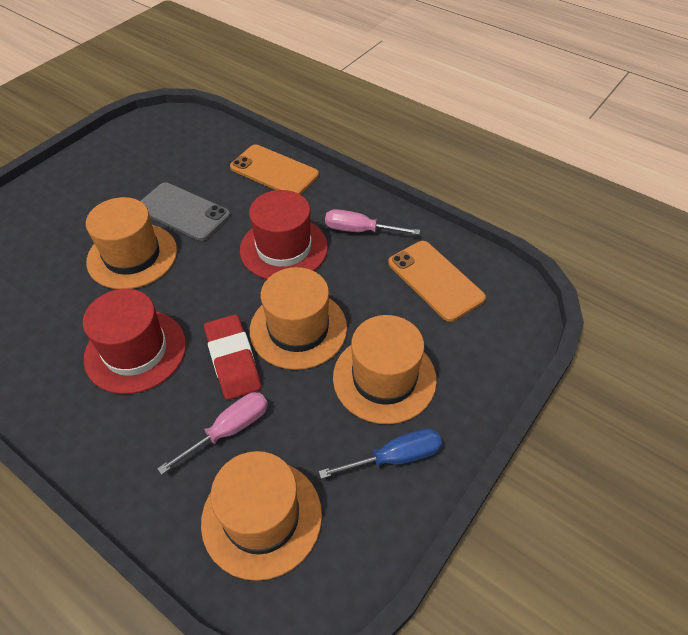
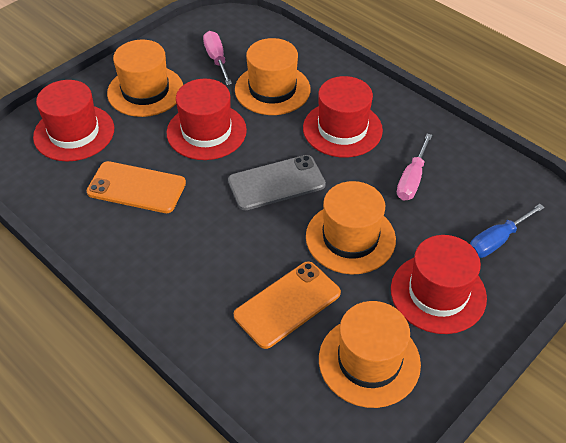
red eraser: 1 -> 0
red hat: 2 -> 4

